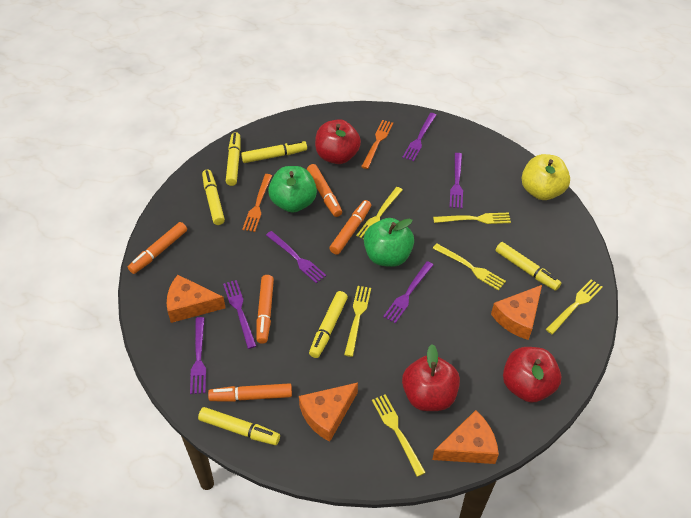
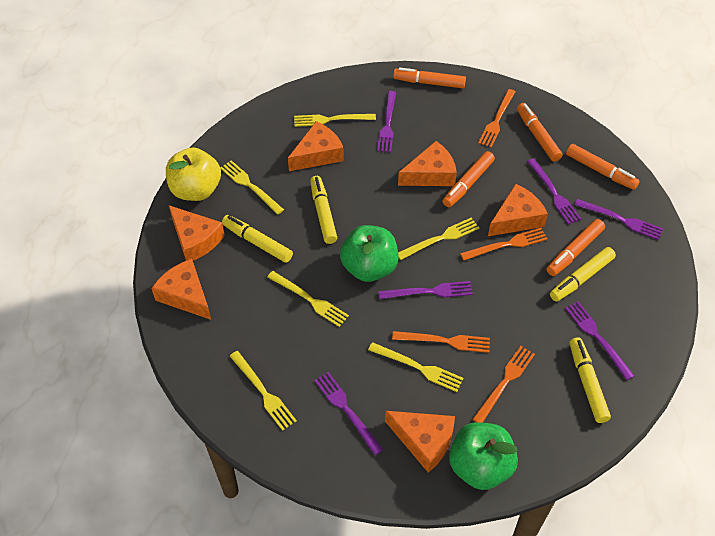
orange cheese: 4 -> 6
orange fork: 2 -> 4
red apple: 3 -> 0
yellow marker: 6 -> 4

